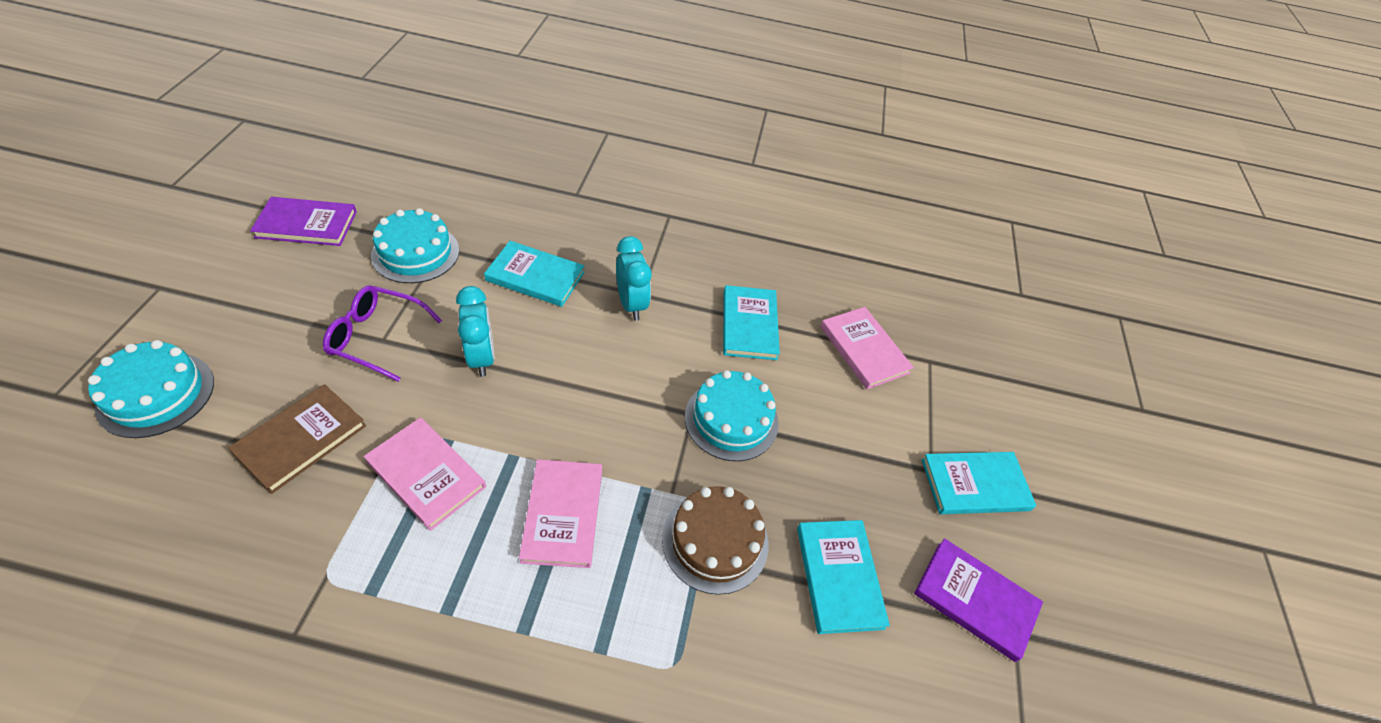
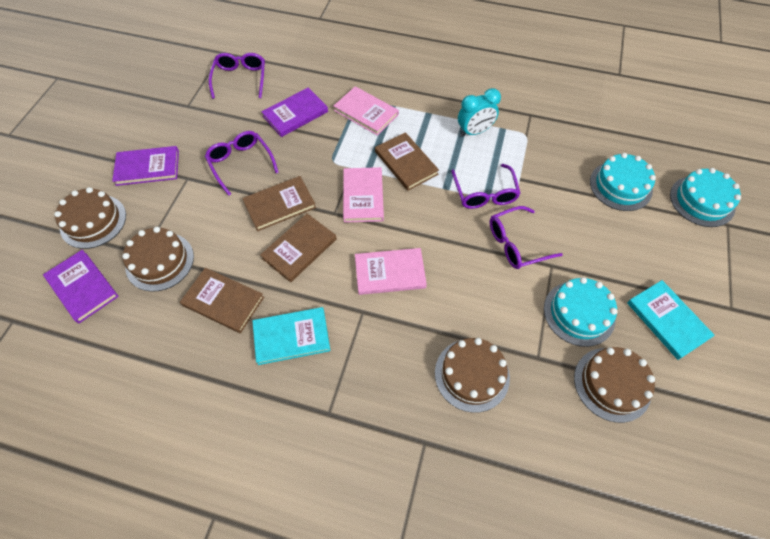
brown book: 1 -> 4
brown cake: 1 -> 4
purple book: 2 -> 3
purple glasses: 1 -> 4
turquoise book: 4 -> 2
turquoise clock: 2 -> 1

